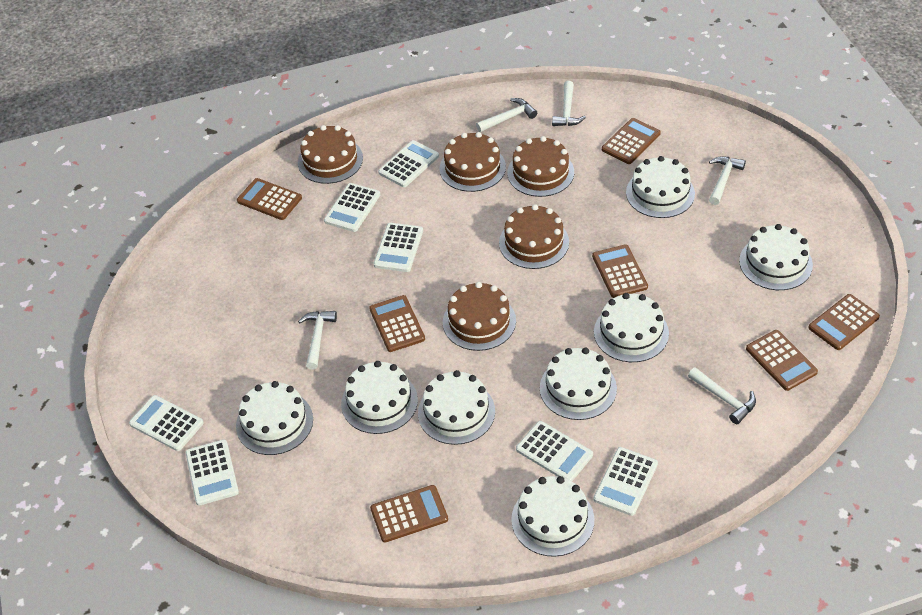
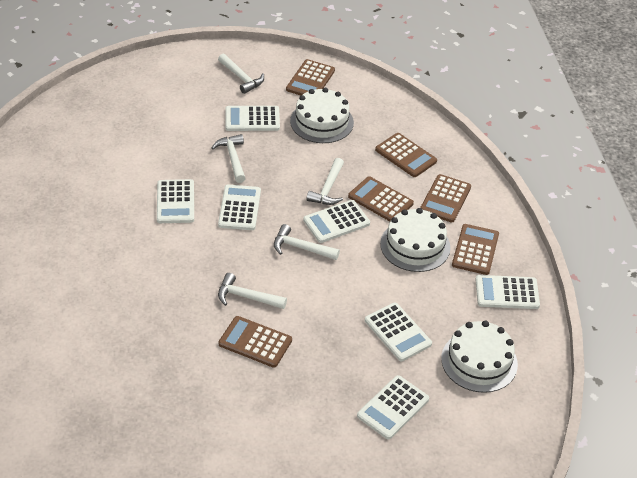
brown cake: 5 -> 0
brown calculator: 7 -> 6
white cake: 8 -> 3

